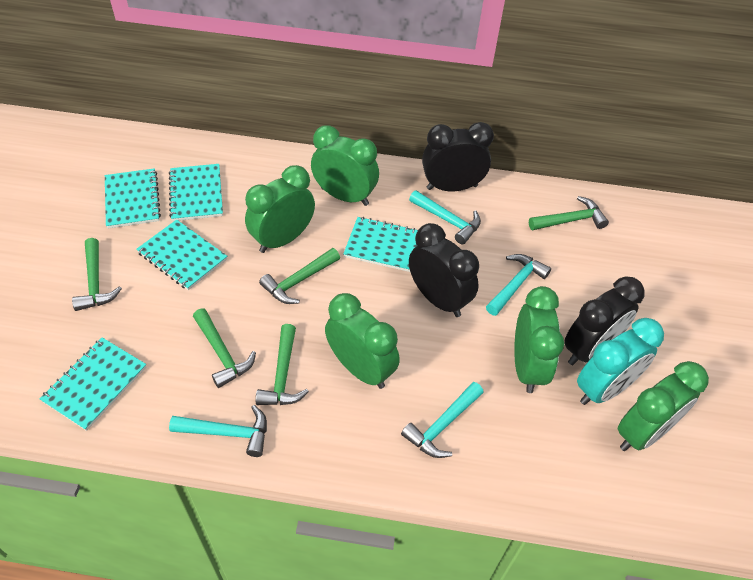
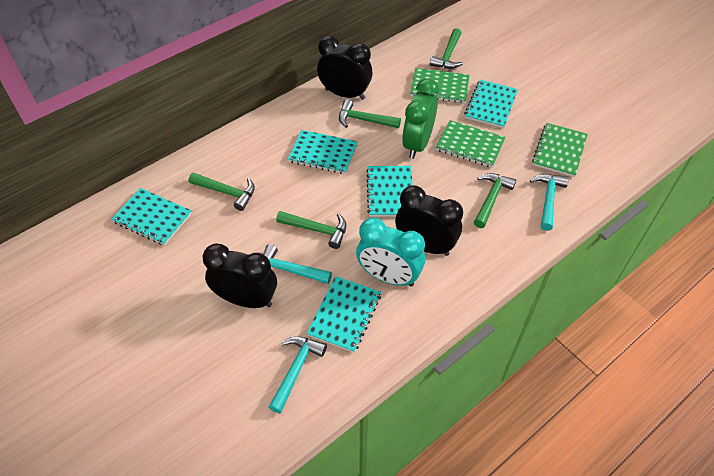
green clock: 5 -> 1
green notebook: 0 -> 3
turquoise hammer: 4 -> 3

